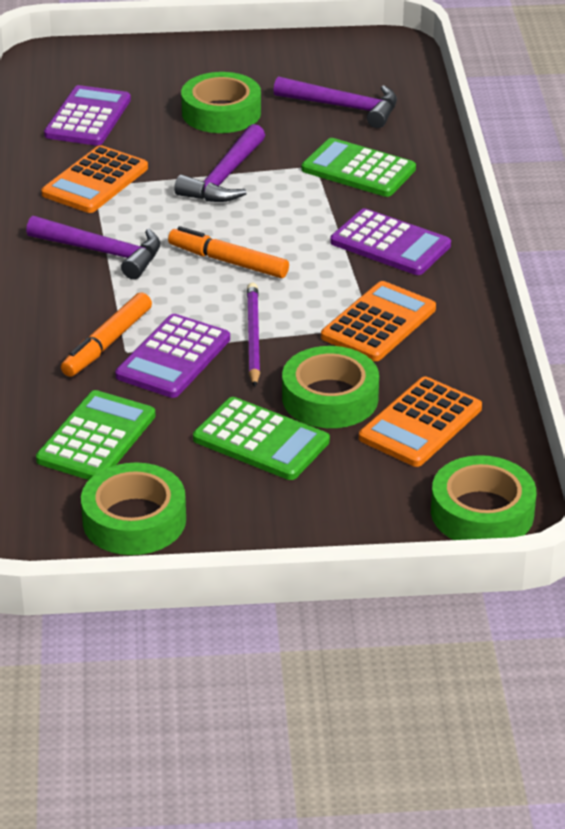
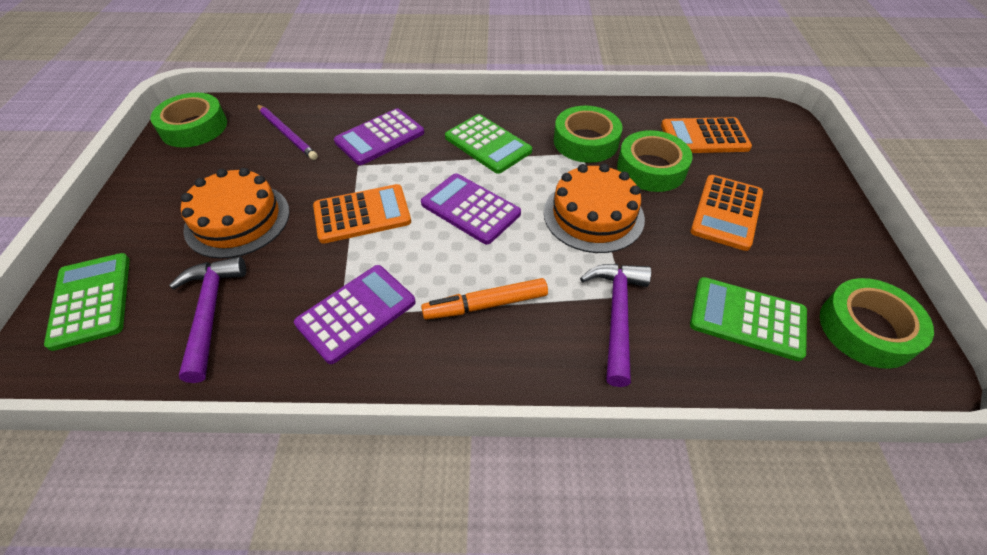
orange cake: 0 -> 2
orange marker: 2 -> 1
purple hammer: 3 -> 2

